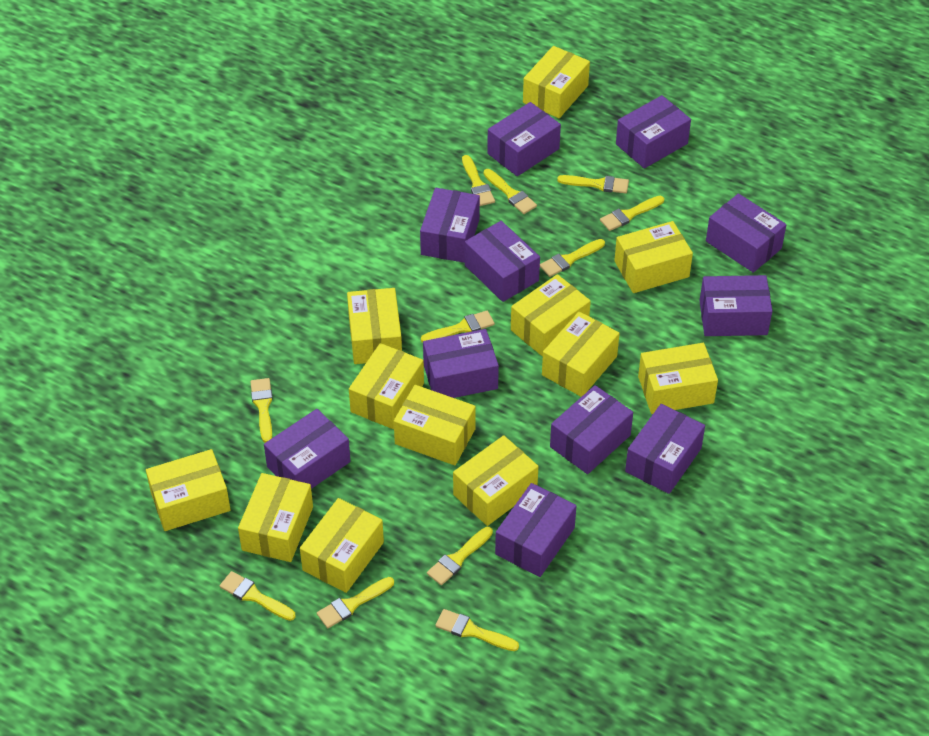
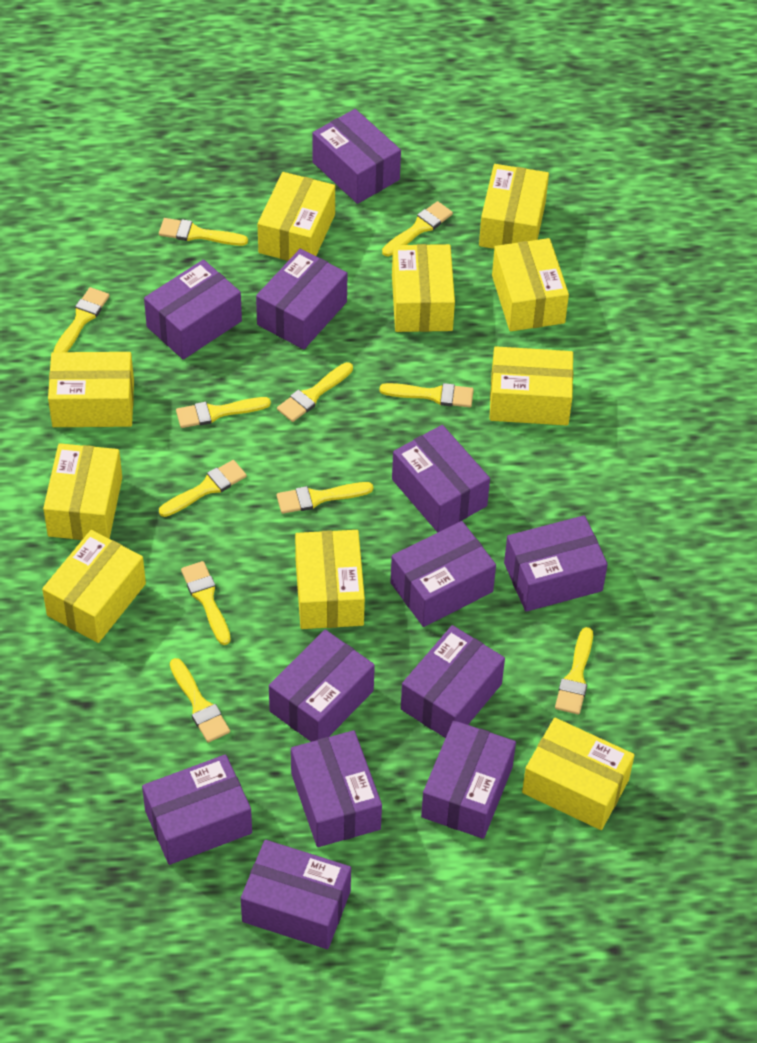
purple box: 11 -> 12
yellow box: 12 -> 10

